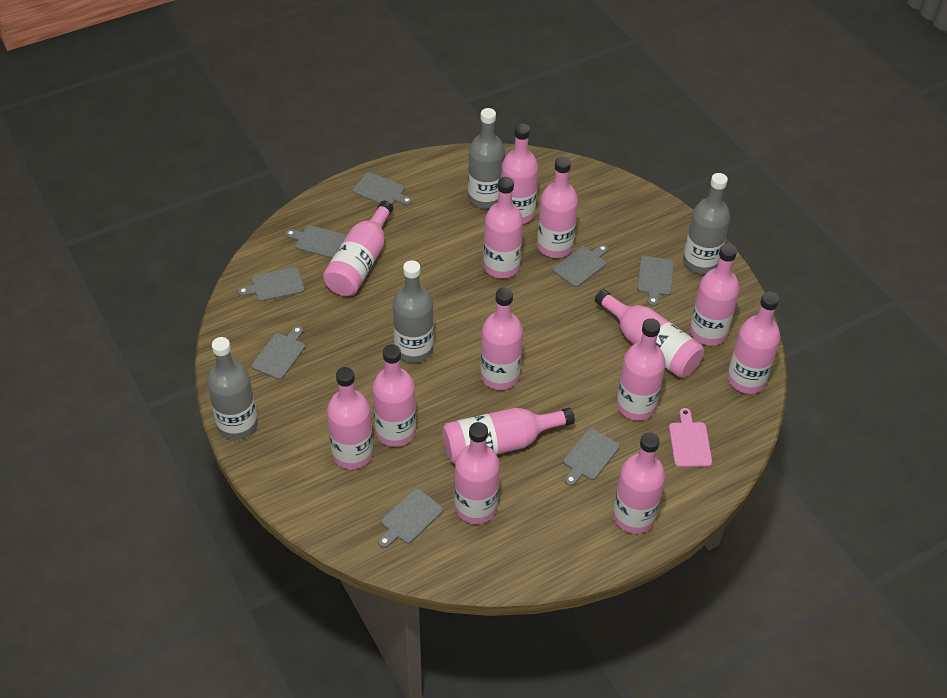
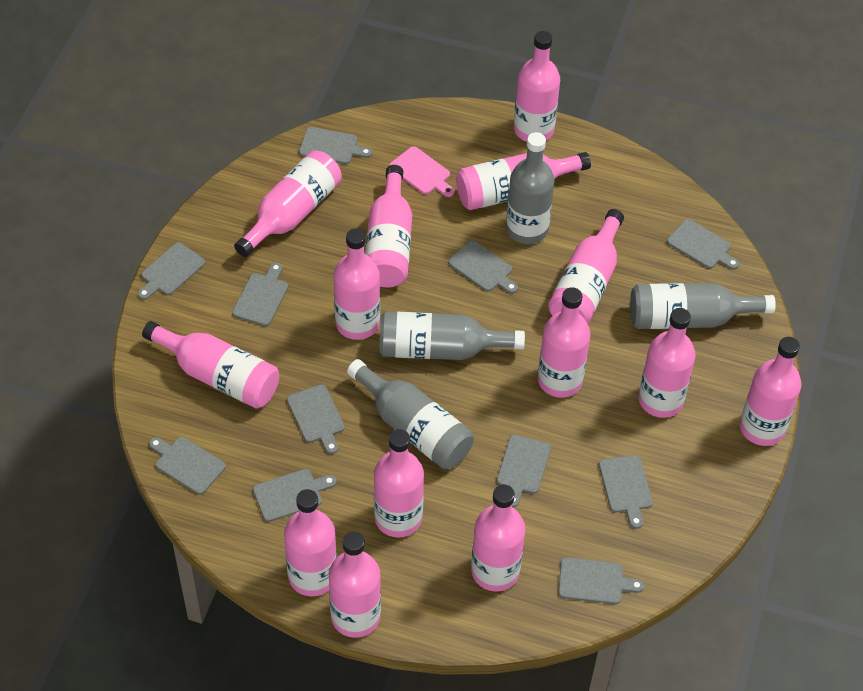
grey cutting board: 8 -> 11

